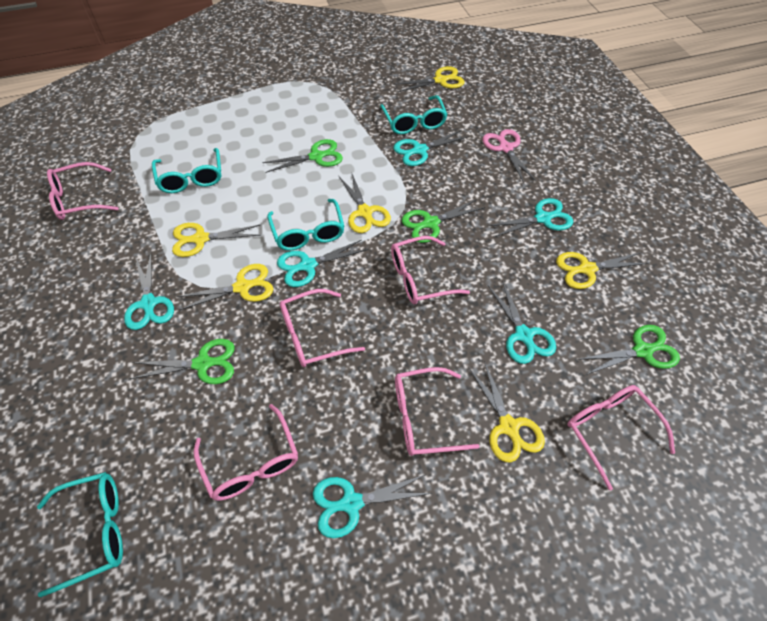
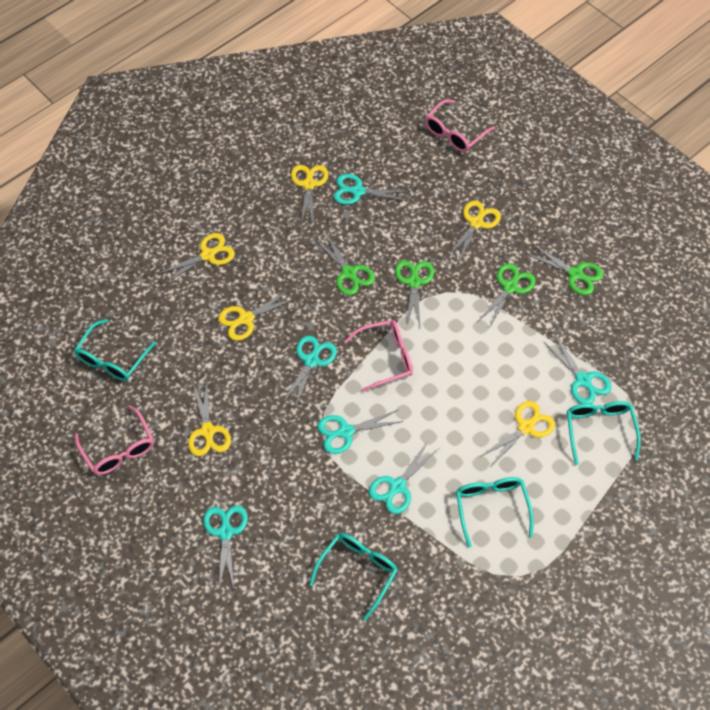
pink glasses: 6 -> 3
pink scissors: 1 -> 0

